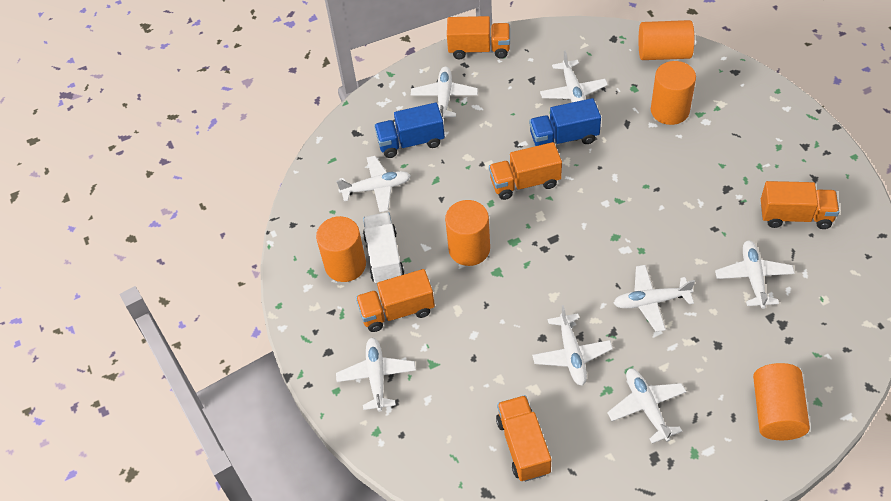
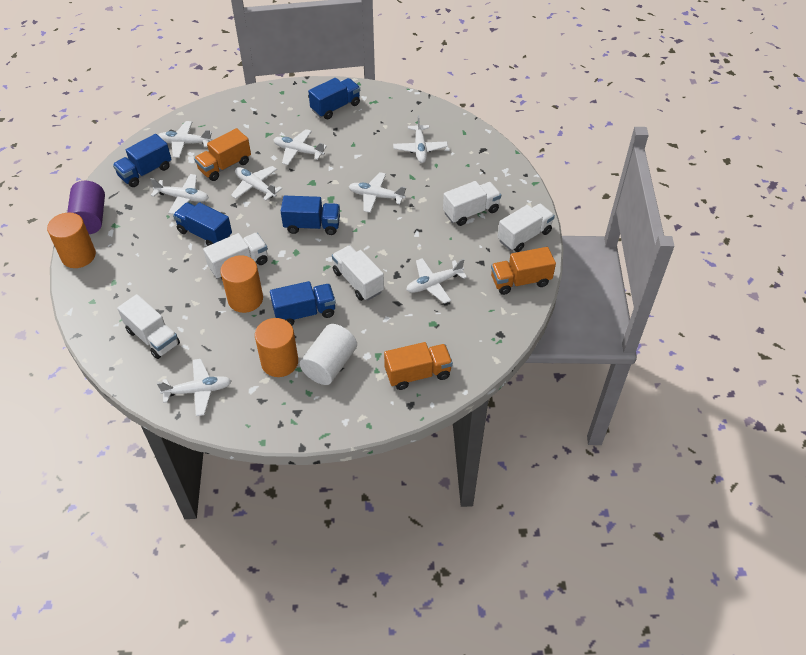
blue truck: 2 -> 5
orange cylinder: 5 -> 3
orange truck: 5 -> 3
purple cylinder: 0 -> 1
white cylinder: 0 -> 1
white truck: 1 -> 5

